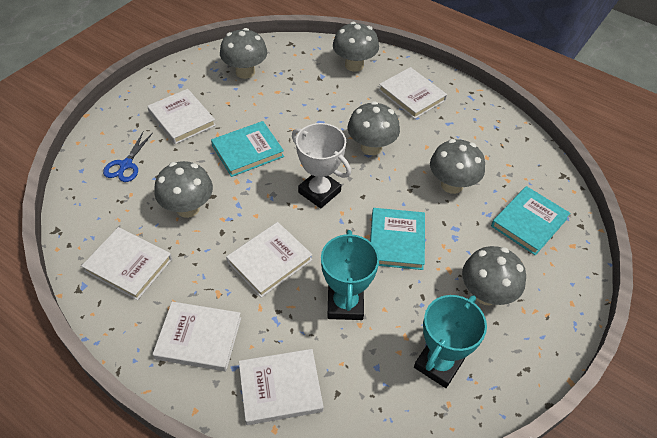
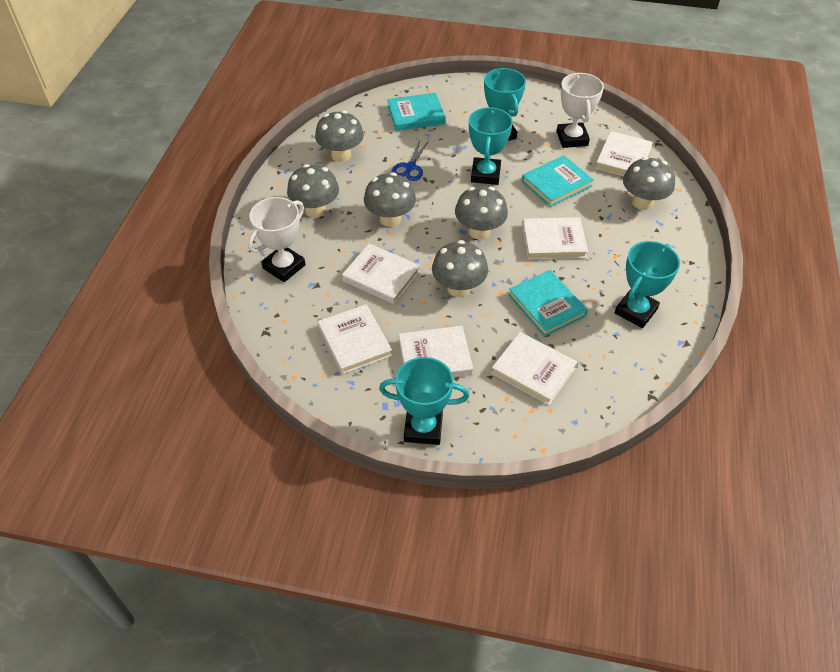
turquoise trophy: 2 -> 4
white trophy: 1 -> 2

